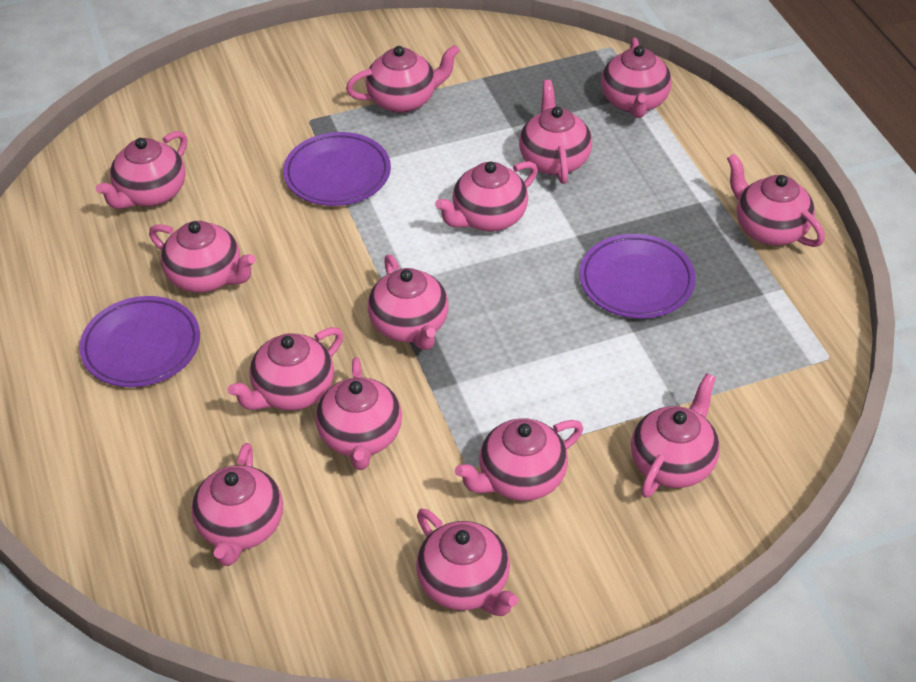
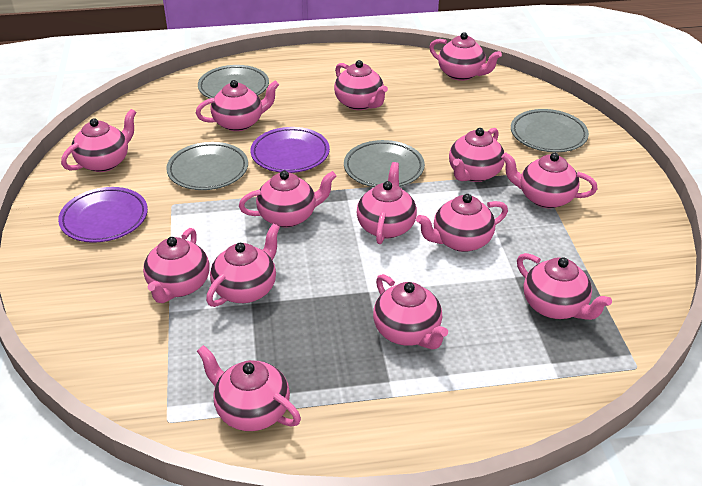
grey plate: 0 -> 4
purple plate: 3 -> 2

